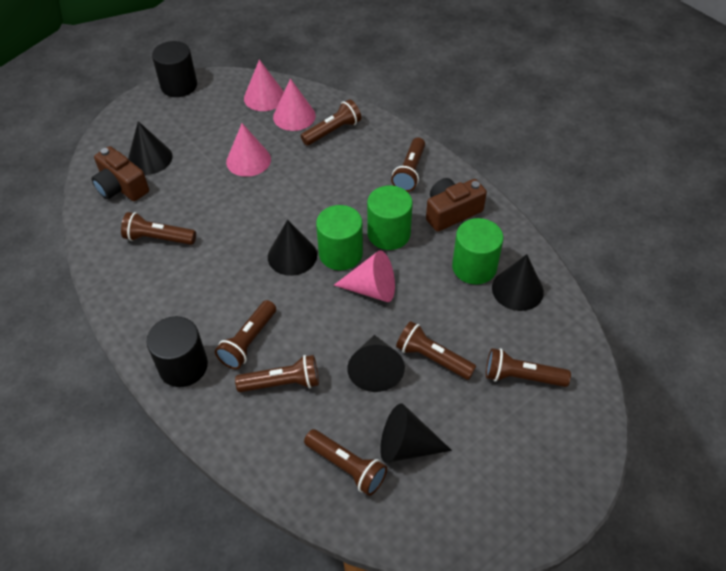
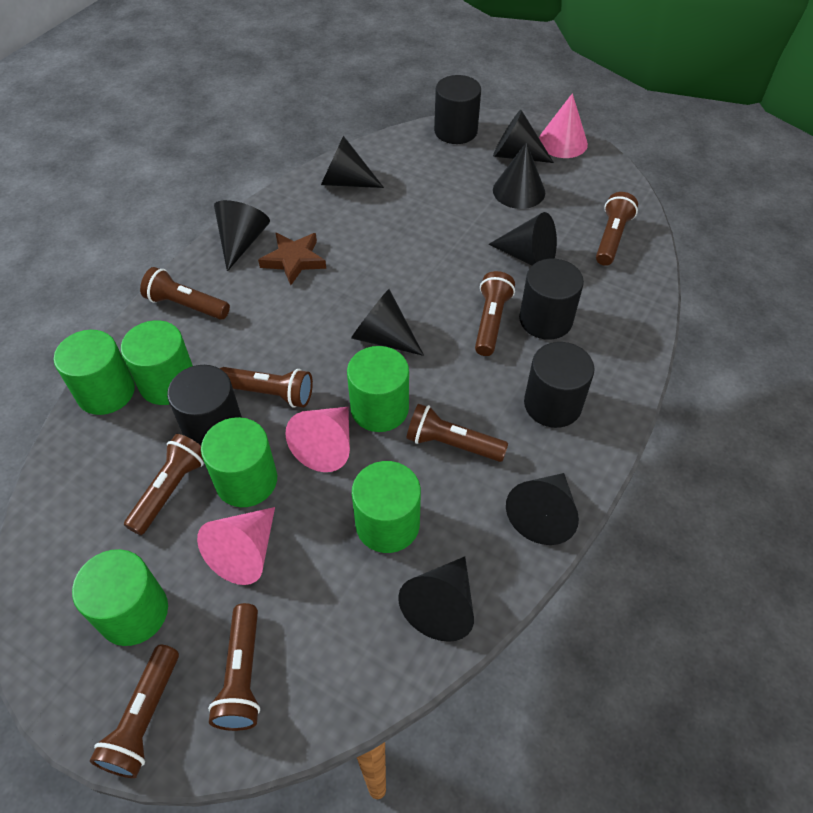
black cone: 5 -> 8
black cylinder: 2 -> 4
brown camera: 2 -> 0
brown star: 0 -> 1
green cylinder: 3 -> 6
pink cone: 4 -> 3

